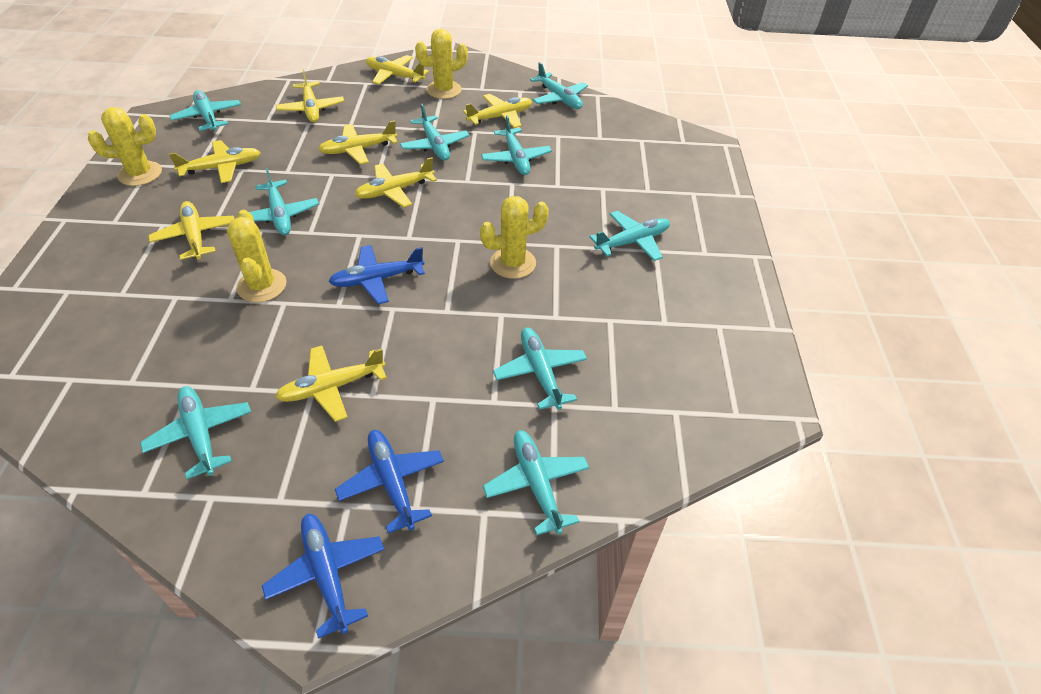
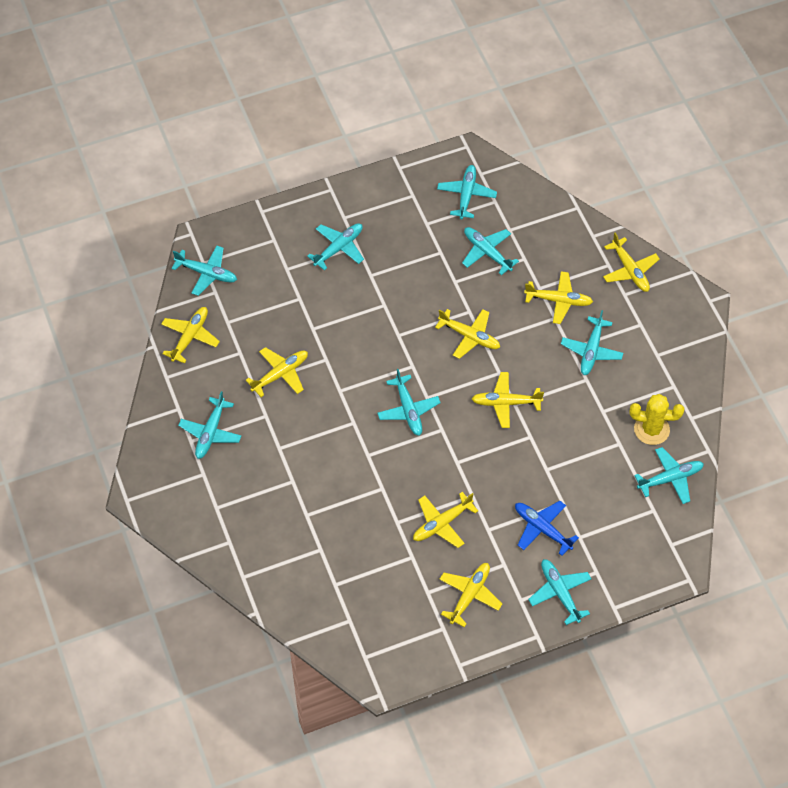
blue plane: 3 -> 1
yellow cactus: 4 -> 1

